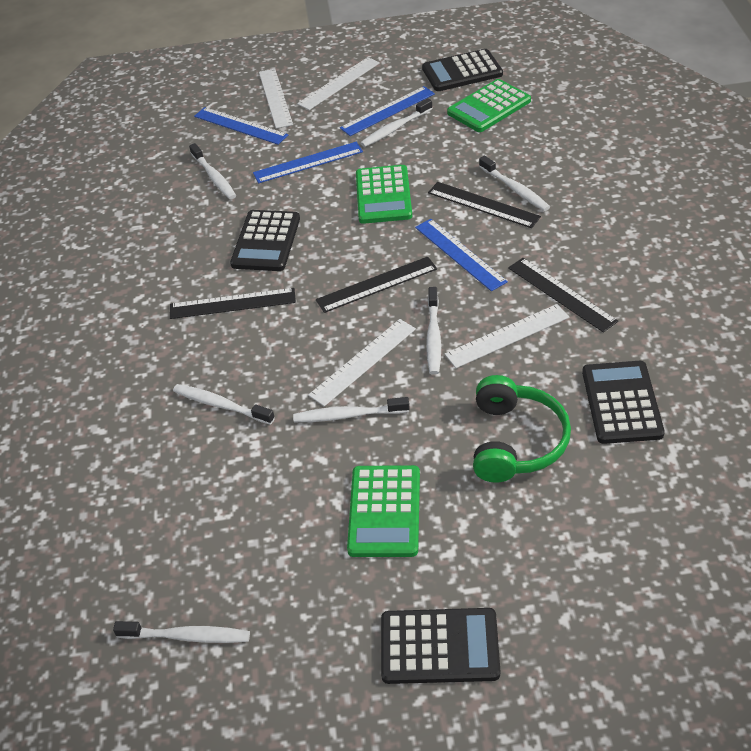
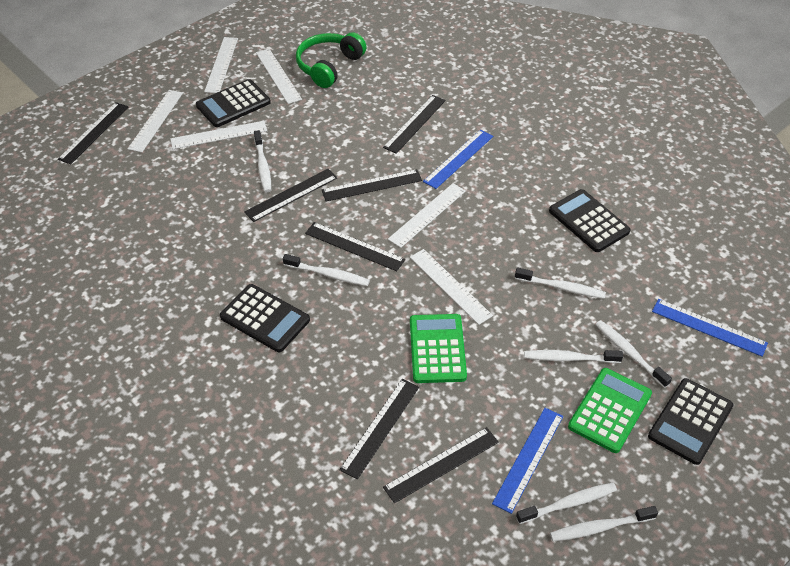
black ruler: 4 -> 7
blue ruler: 4 -> 3
green calculator: 3 -> 2
white ruler: 4 -> 6

